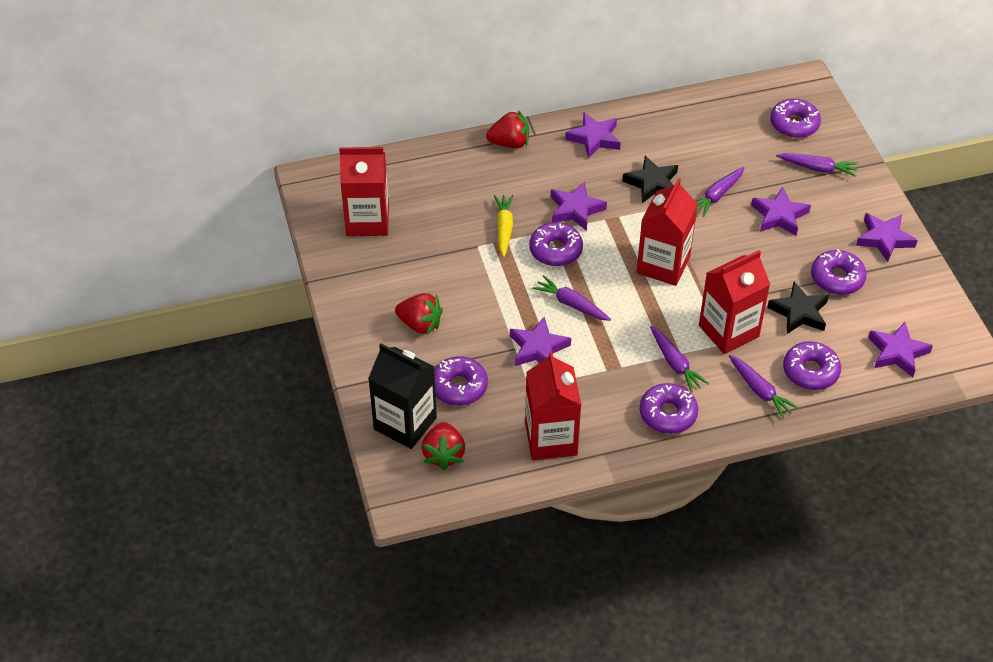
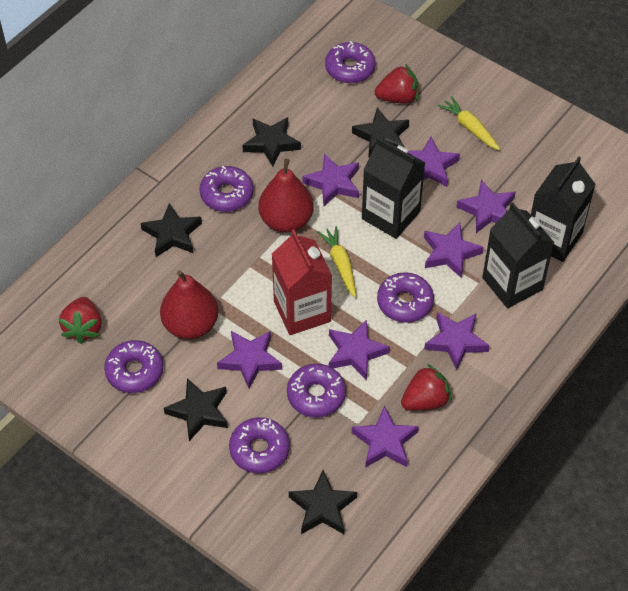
black carton: 1 -> 3
black star: 2 -> 5
purple carrot: 5 -> 0
purple star: 6 -> 8
red carton: 4 -> 1
red pear: 0 -> 2
yellow carrot: 1 -> 2

